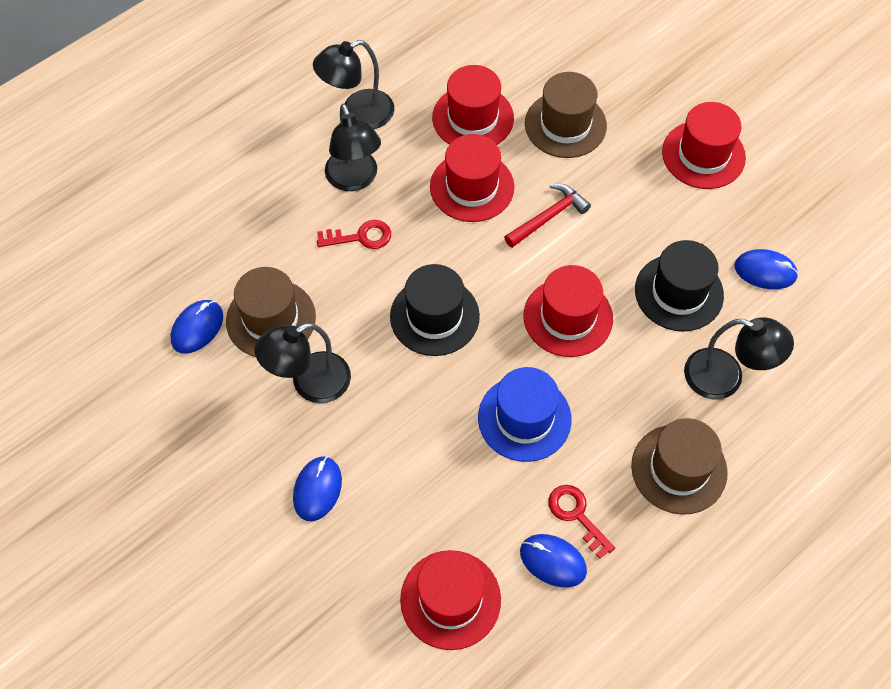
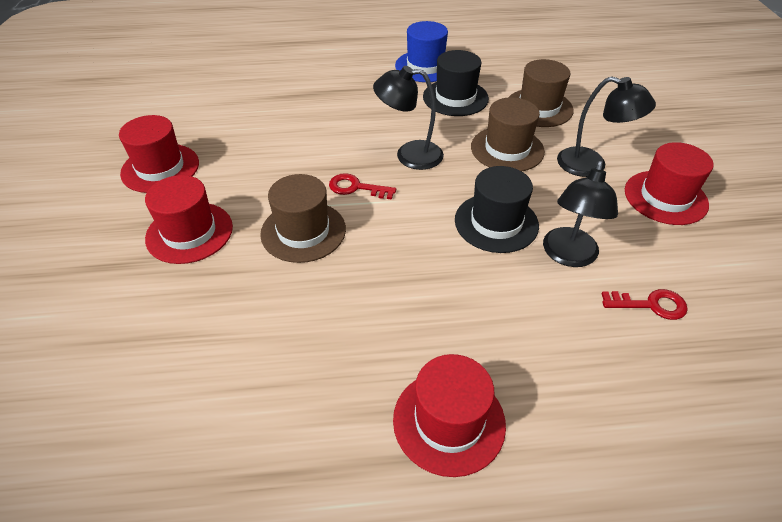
black lamp: 4 -> 3
blue mouse: 4 -> 0
red hammer: 1 -> 0
red hat: 5 -> 4

